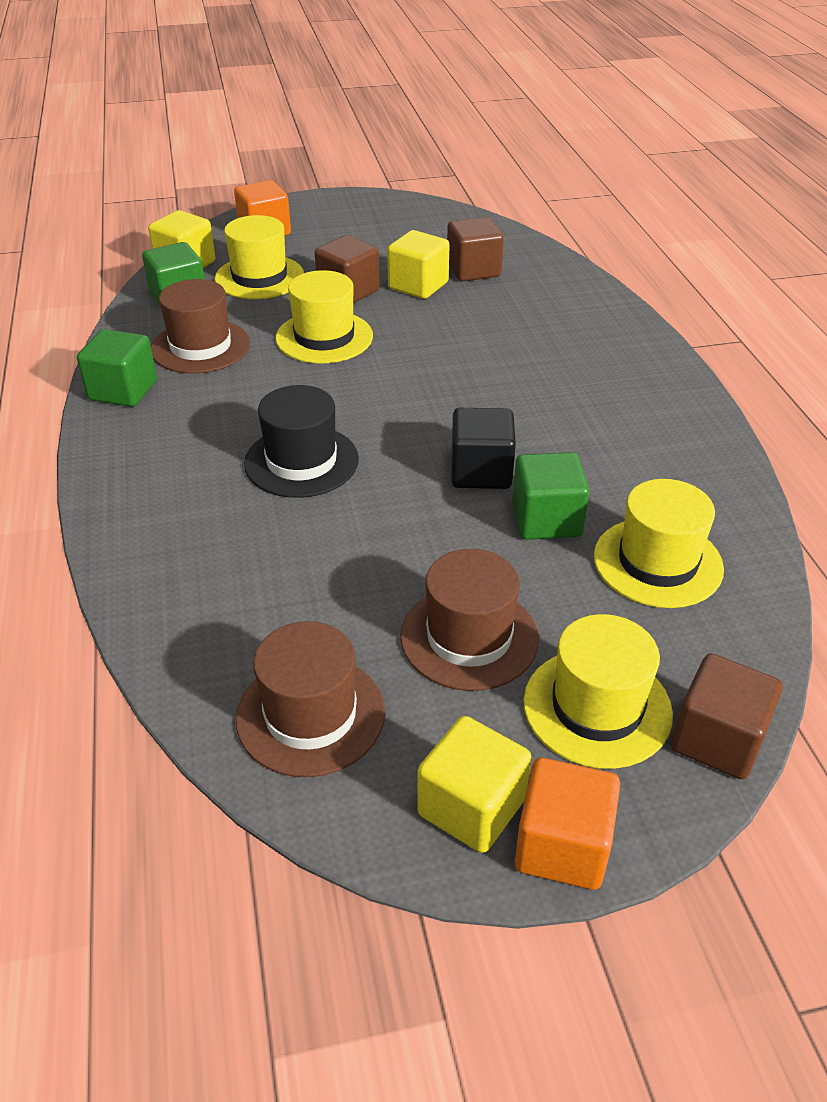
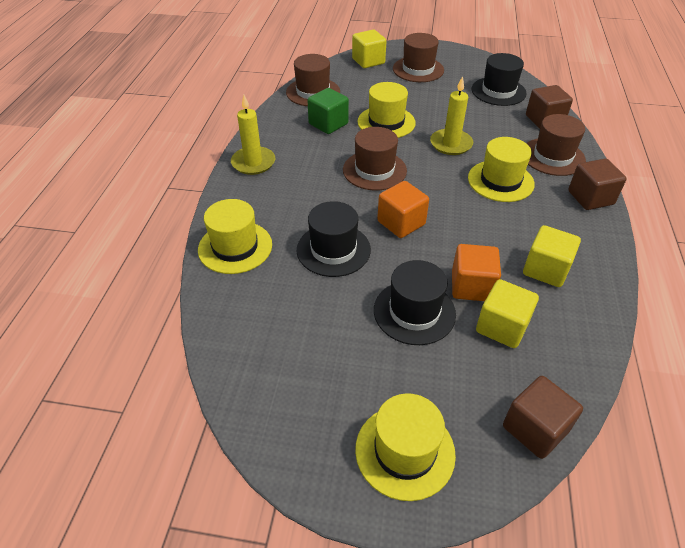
black cube: 1 -> 0
black hat: 1 -> 3
brown hat: 3 -> 4
green cube: 3 -> 1
yellow candle: 0 -> 2

